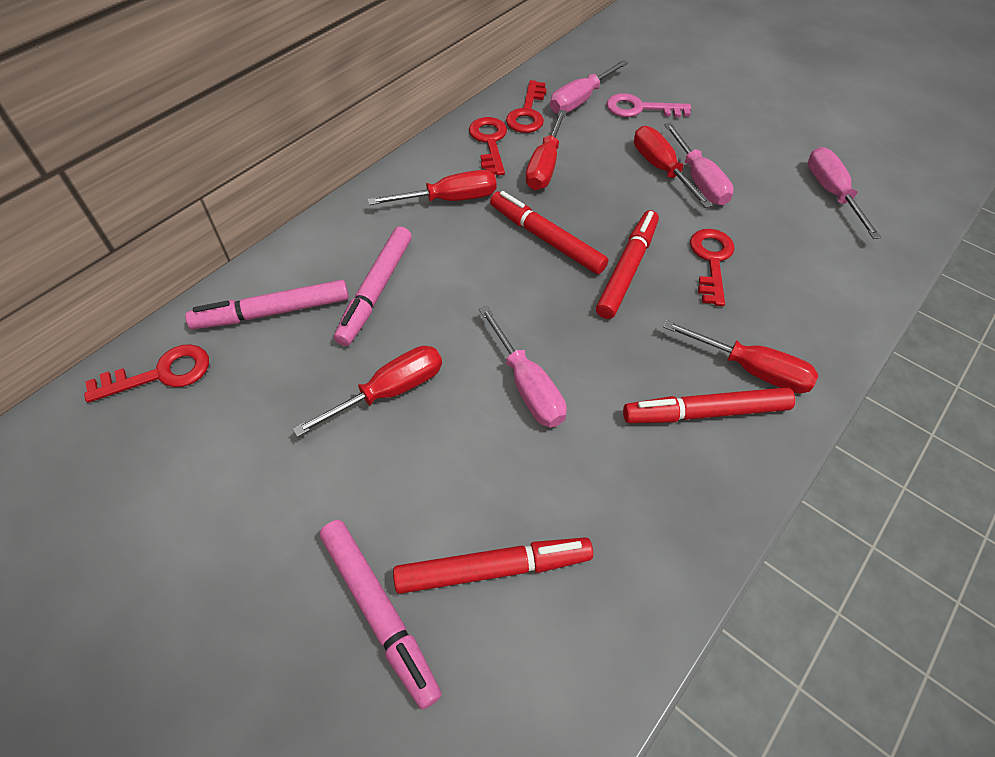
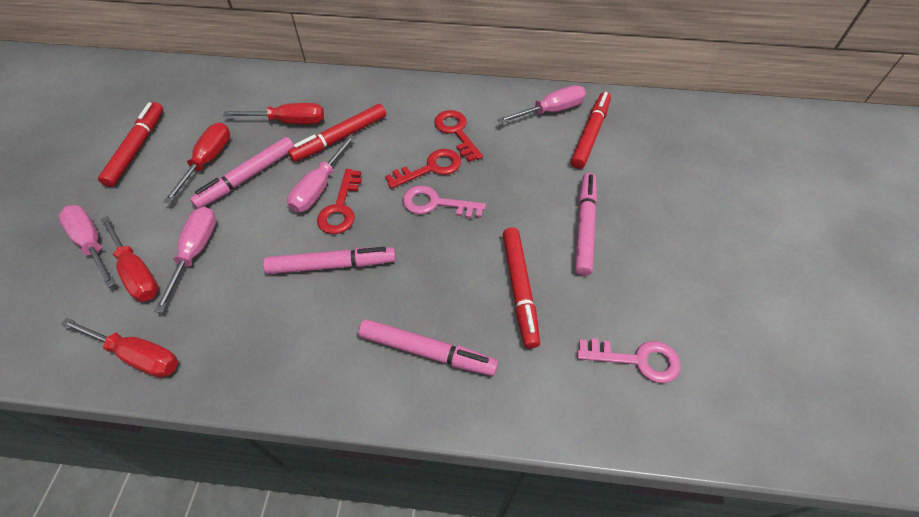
pink key: 1 -> 2
pink marker: 3 -> 4
red key: 4 -> 3
red screwdriver: 5 -> 4

